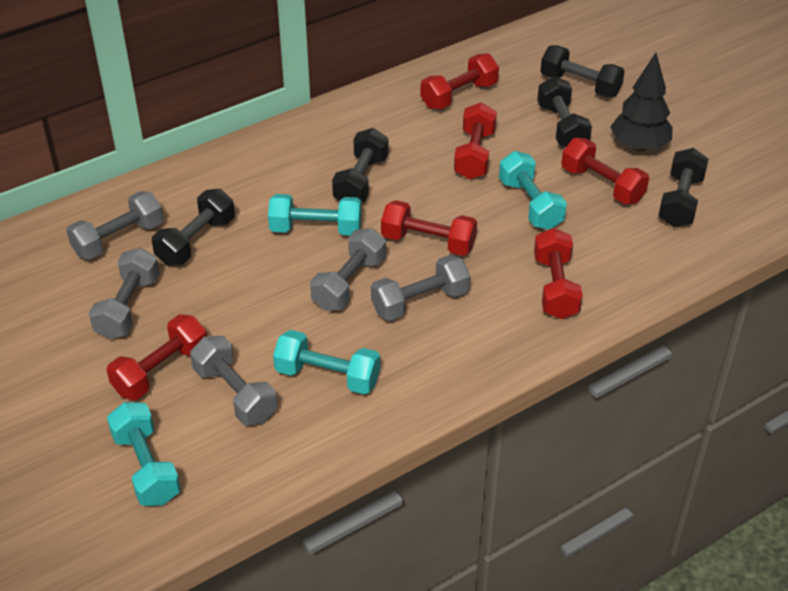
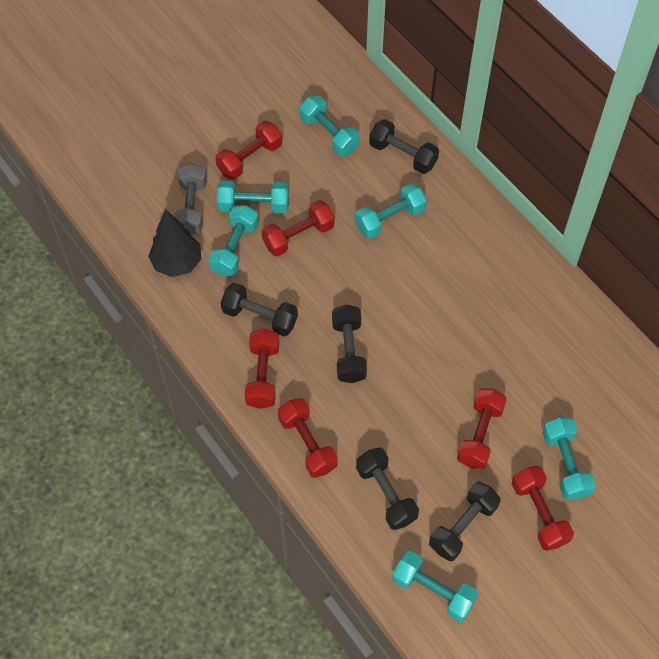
grey dumbbell: 5 -> 1
turquoise dumbbell: 4 -> 6

